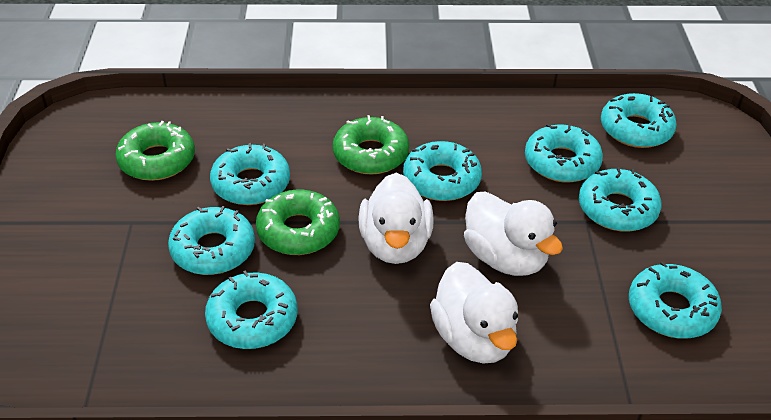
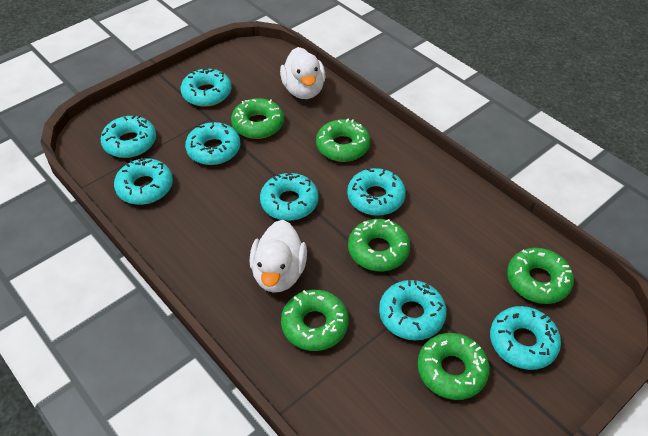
green donut: 3 -> 6
white duck: 3 -> 2

